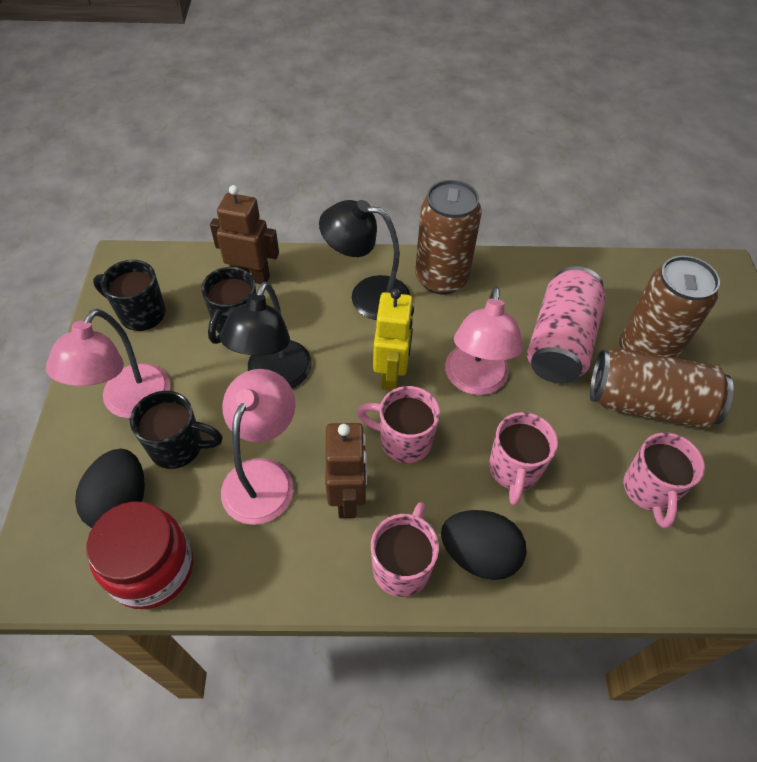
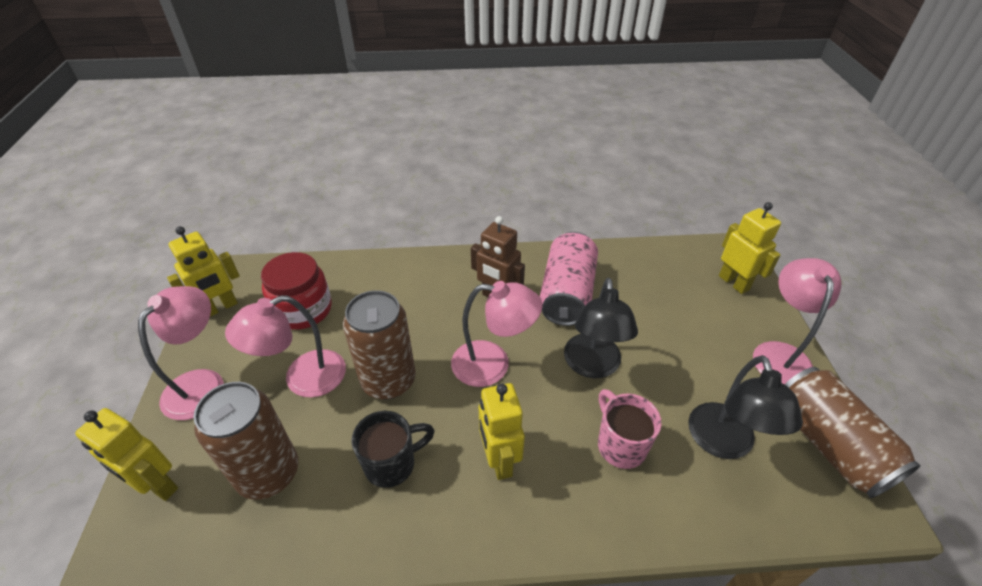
black egg: 2 -> 0
black mug: 3 -> 1
brown robot: 2 -> 1
pink lamp: 3 -> 4
pink mug: 4 -> 1
yellow robot: 1 -> 4

